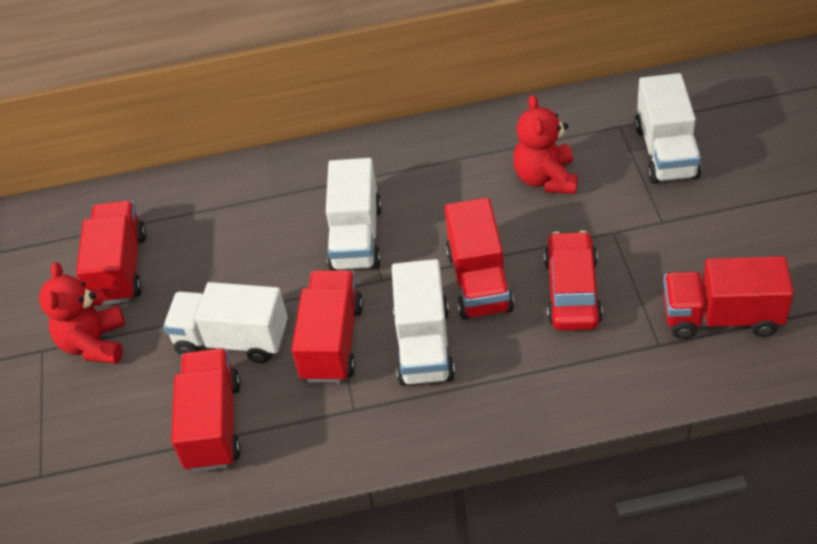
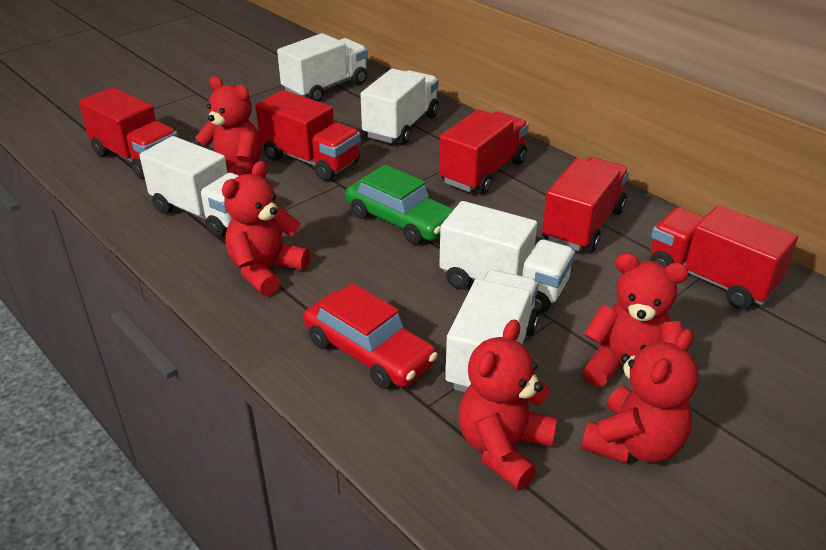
green car: 0 -> 1
red teddy bear: 2 -> 5
white truck: 4 -> 5

